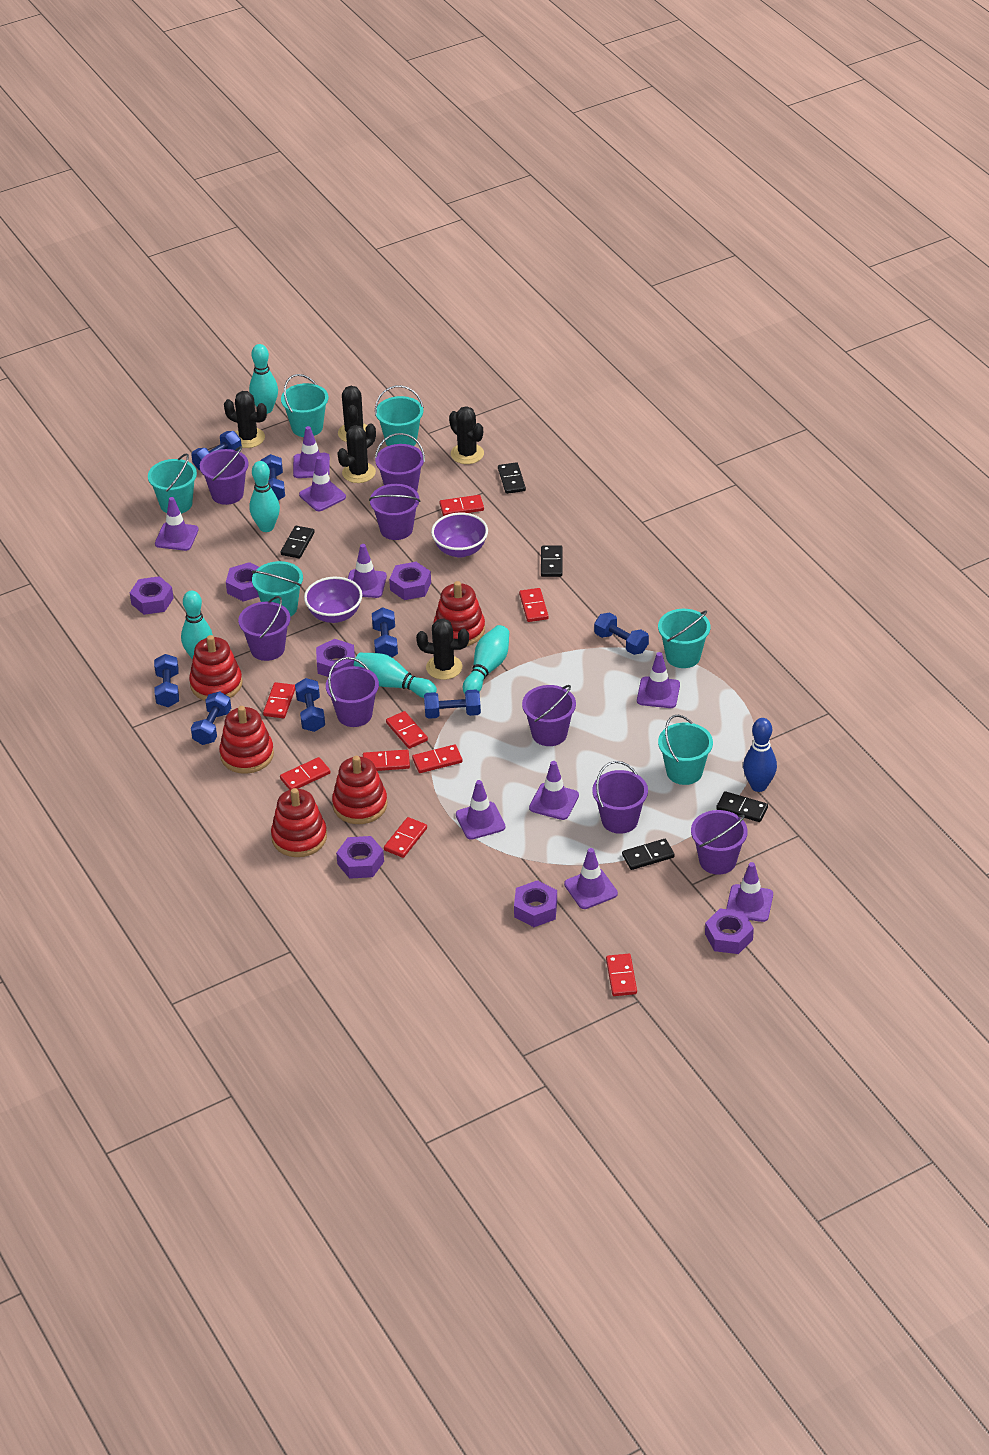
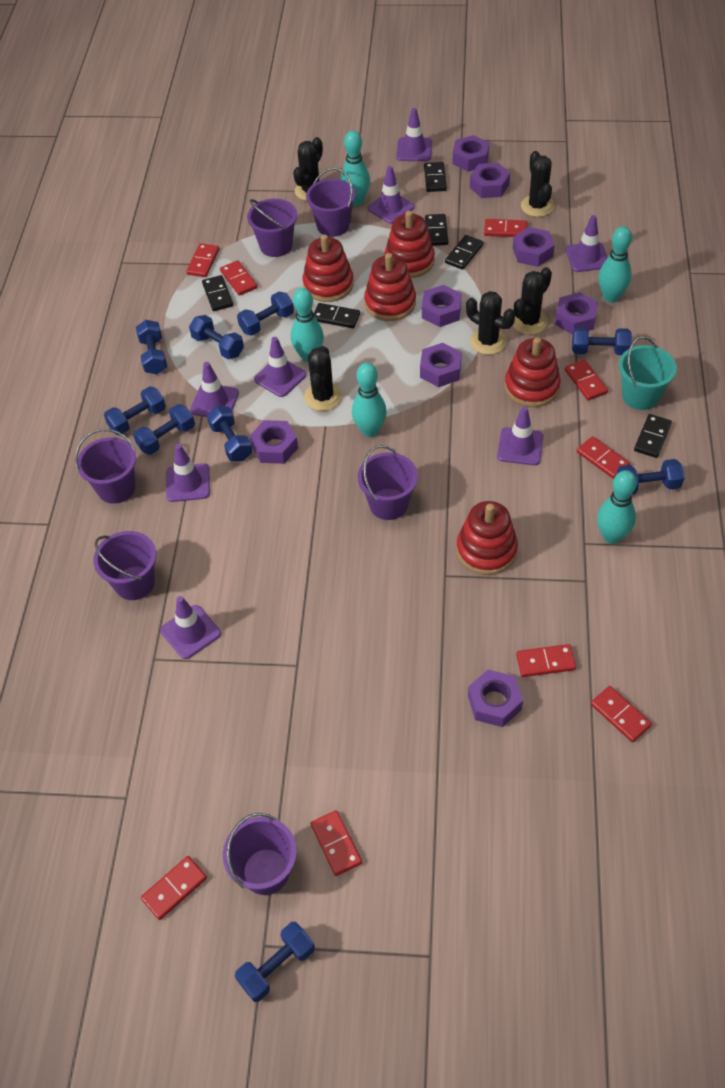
black domino: 5 -> 6
blue bowling pin: 1 -> 0
blue dumbbell: 8 -> 9
purple bowl: 2 -> 0
purple bucket: 8 -> 6
purple nut: 7 -> 8
purple traffic cone: 9 -> 8
turquoise bucket: 6 -> 1

